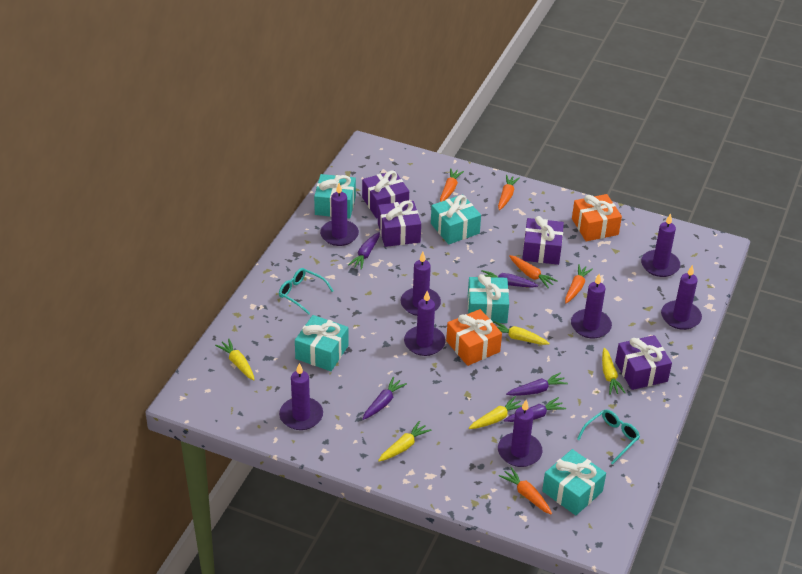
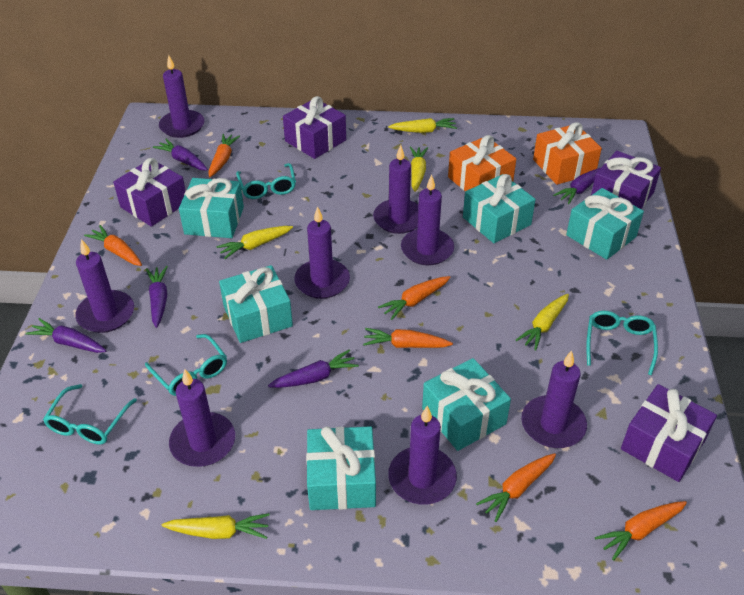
orange carrot: 5 -> 6
turquoise gift: 5 -> 6
turquoise glasses: 2 -> 4

